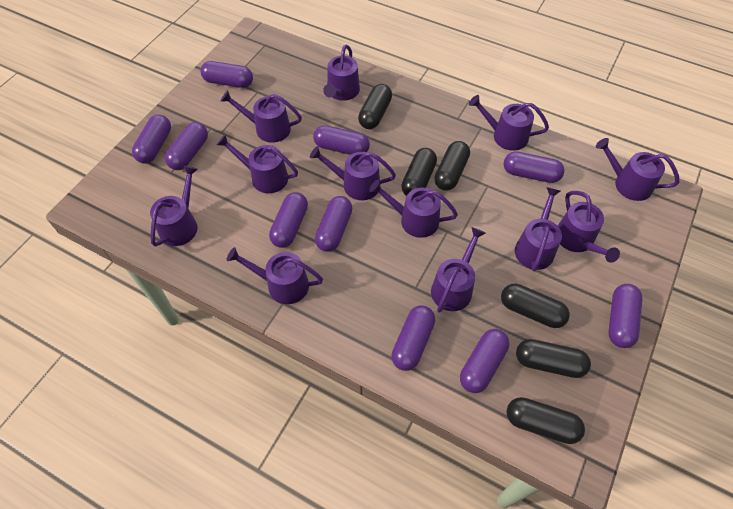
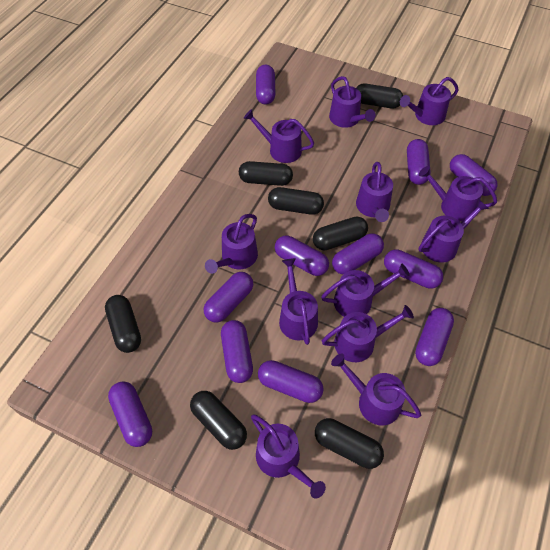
black capsule: 6 -> 7
purple capsule: 10 -> 11

